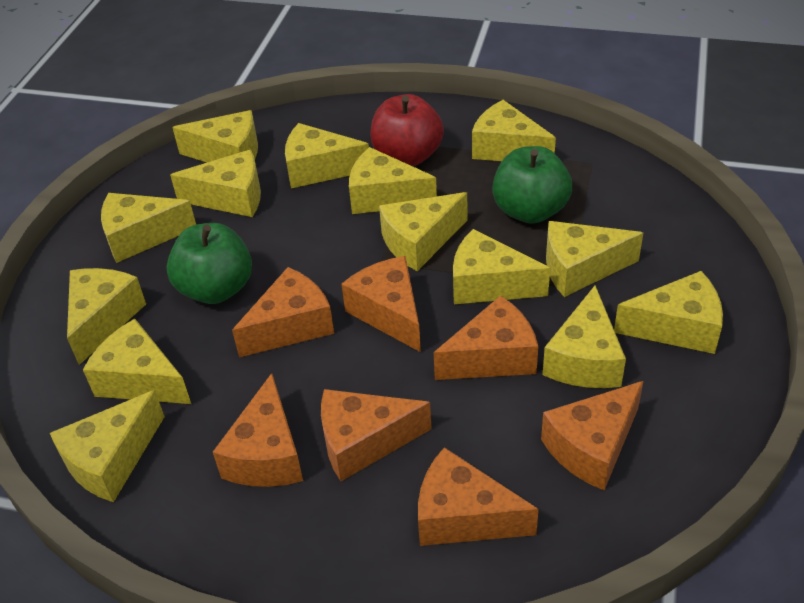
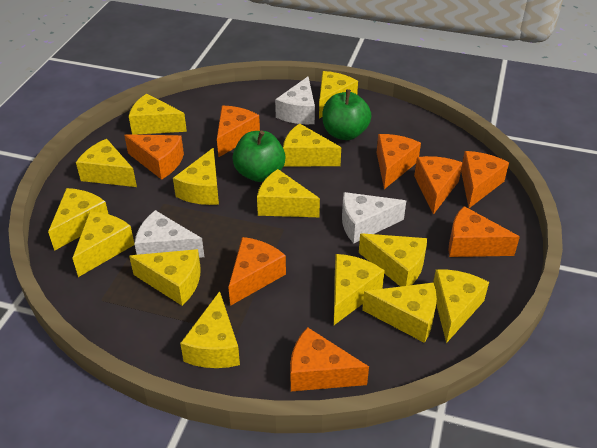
orange cheese: 7 -> 8
red apple: 1 -> 0
white cheese: 0 -> 3

